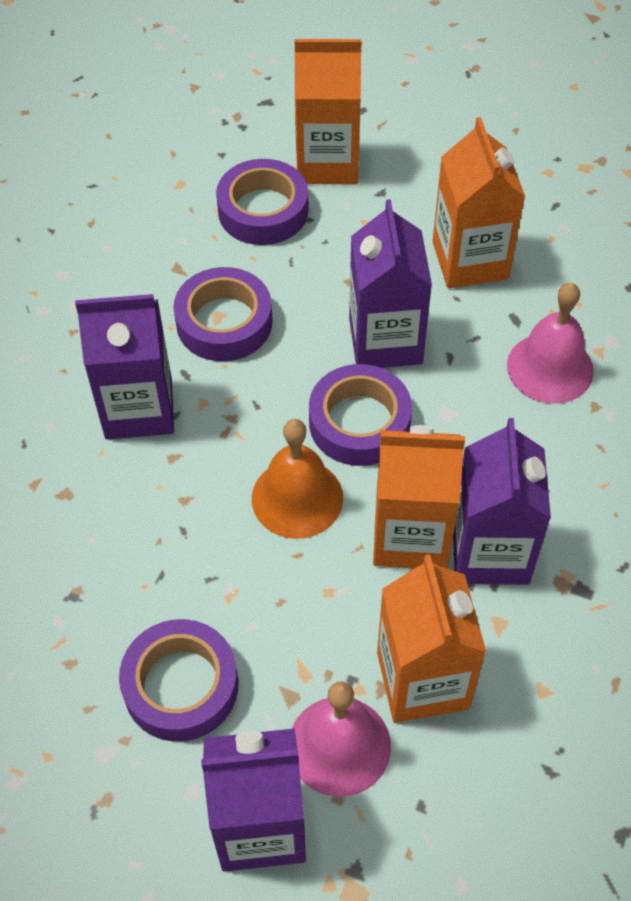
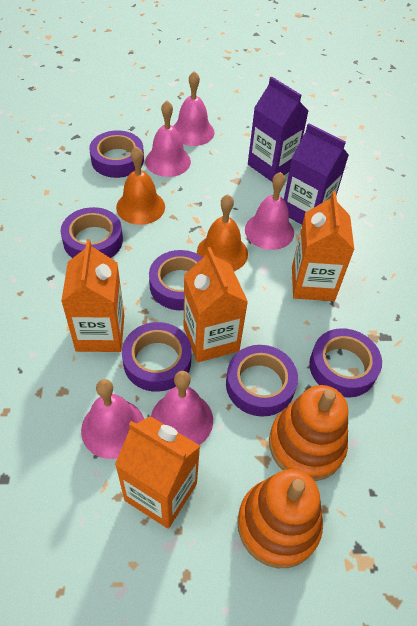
orange bell: 1 -> 2
orange stacking toy: 0 -> 2
pink bell: 2 -> 5
purple carton: 4 -> 2
purple tape: 4 -> 6

